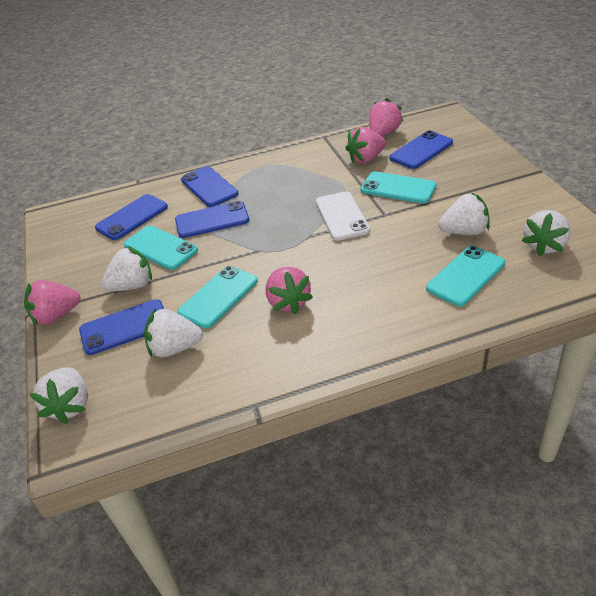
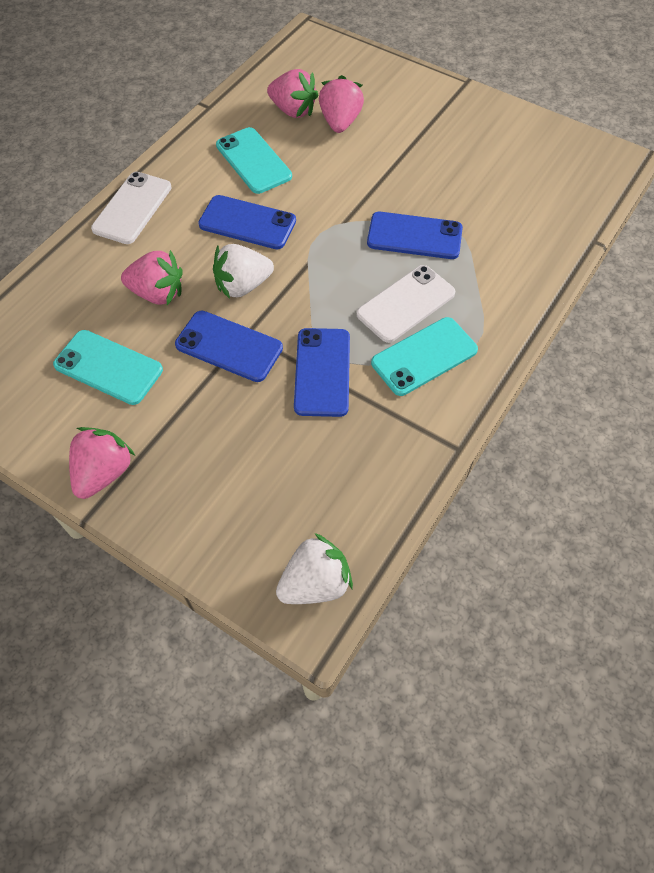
blue phone: 5 -> 4
turquoise phone: 4 -> 3
white phone: 1 -> 2
white strawberry: 5 -> 2

